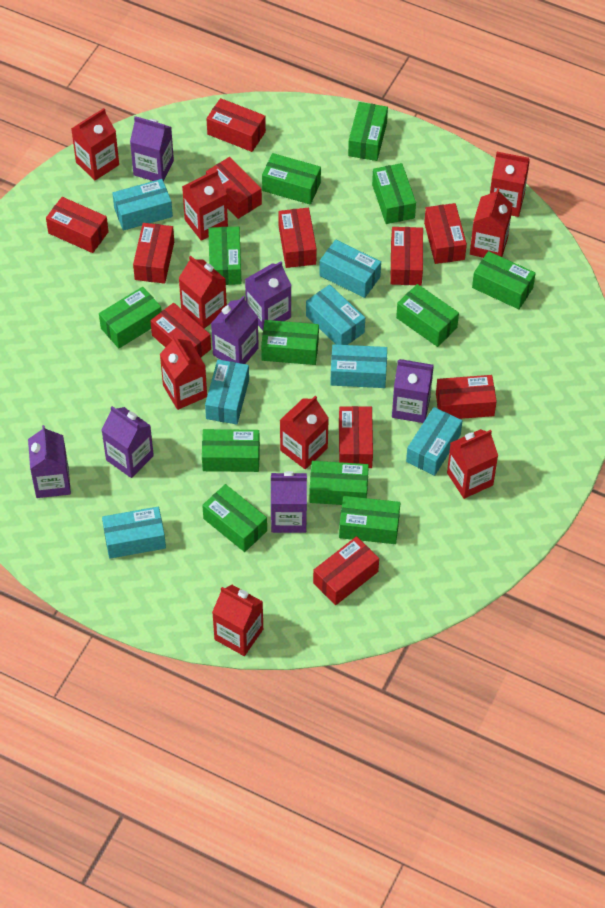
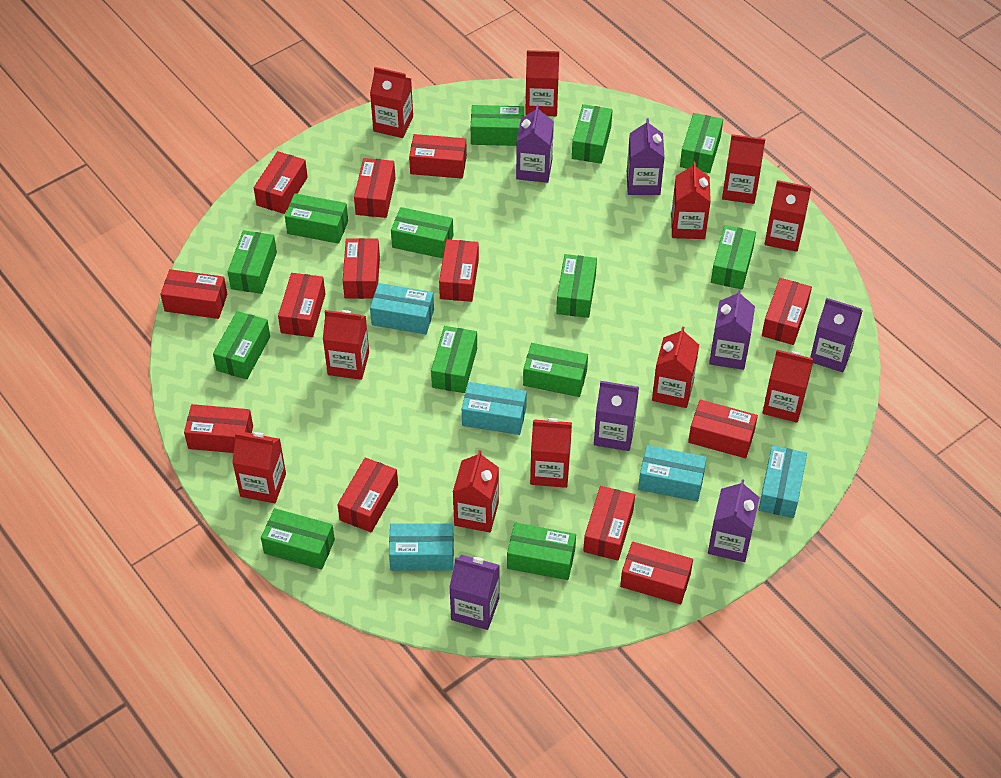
green box: 12 -> 13
red box: 11 -> 13
red carton: 9 -> 11
turquoise box: 7 -> 5

